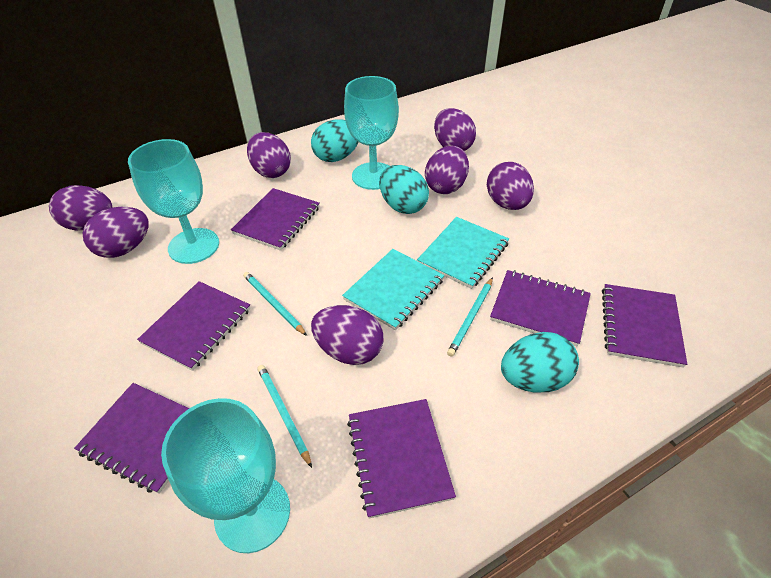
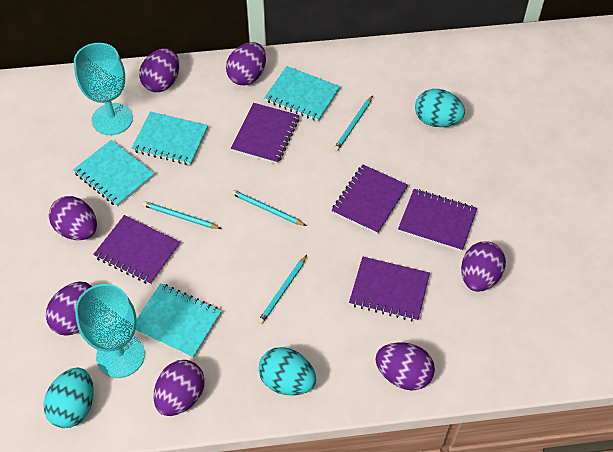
purple notebook: 6 -> 5
turquoise goblet: 3 -> 2
turquoise notebook: 2 -> 4
turquoise pencil: 3 -> 4

